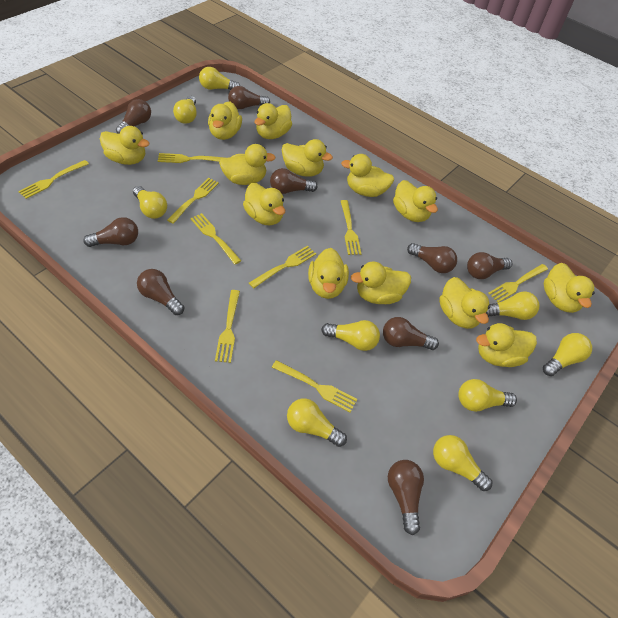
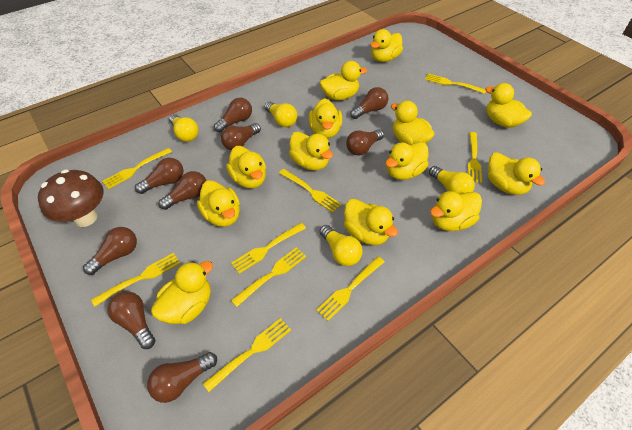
brown mushroom: 0 -> 1
yellow light bulb: 9 -> 4

